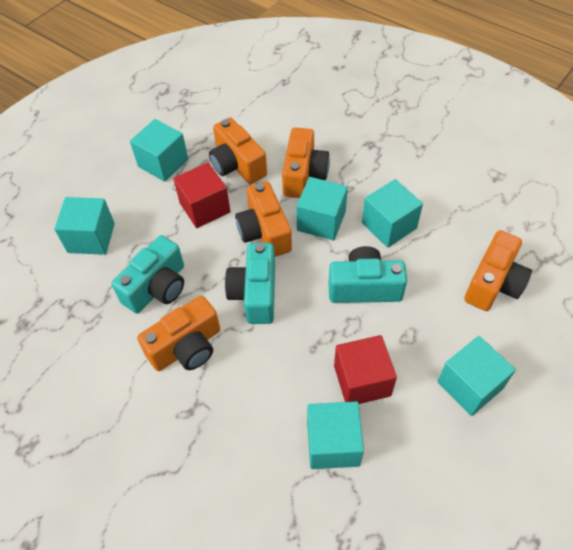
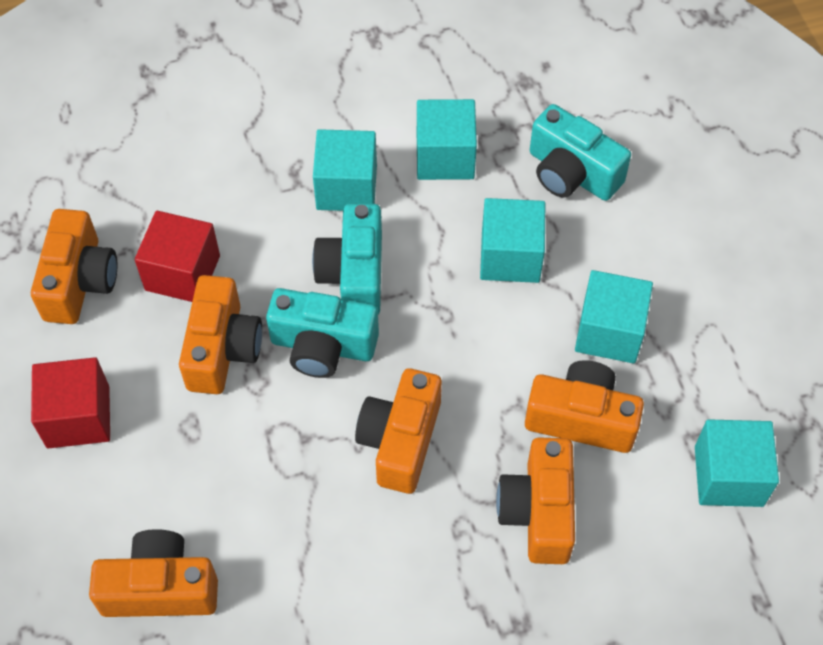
orange camera: 5 -> 6
turquoise cube: 6 -> 5

